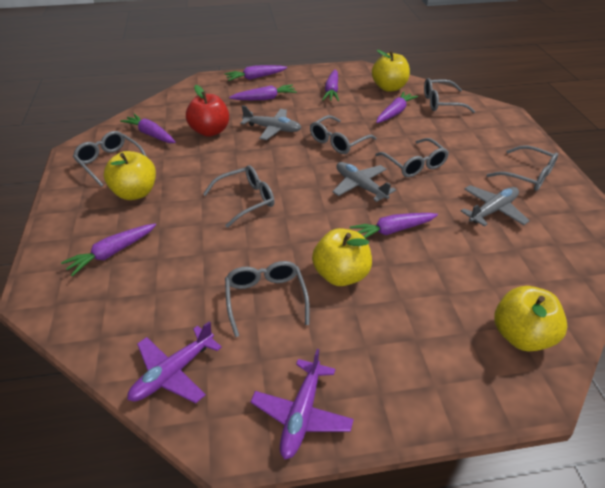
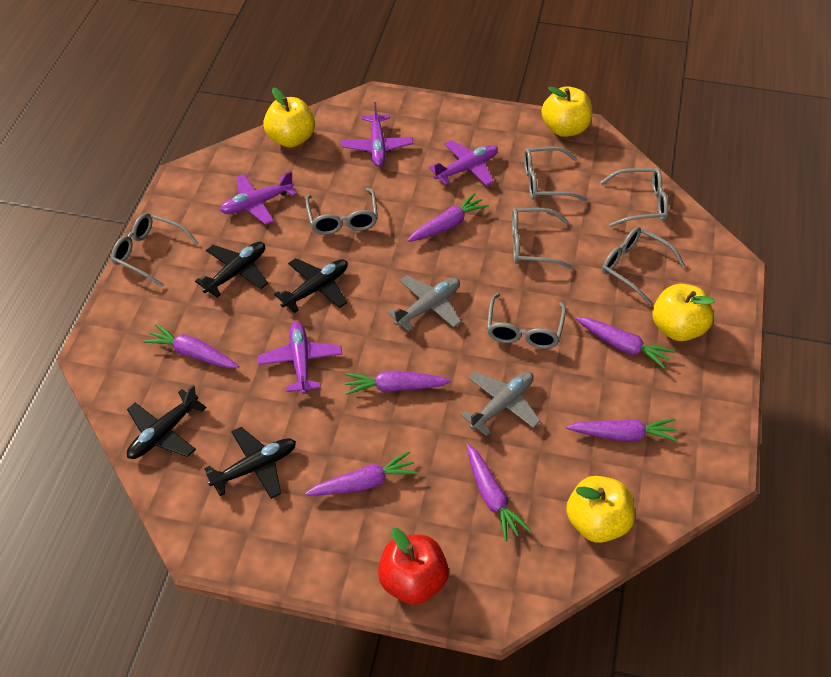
black plane: 0 -> 4
grey plane: 3 -> 2
purple plane: 2 -> 4

